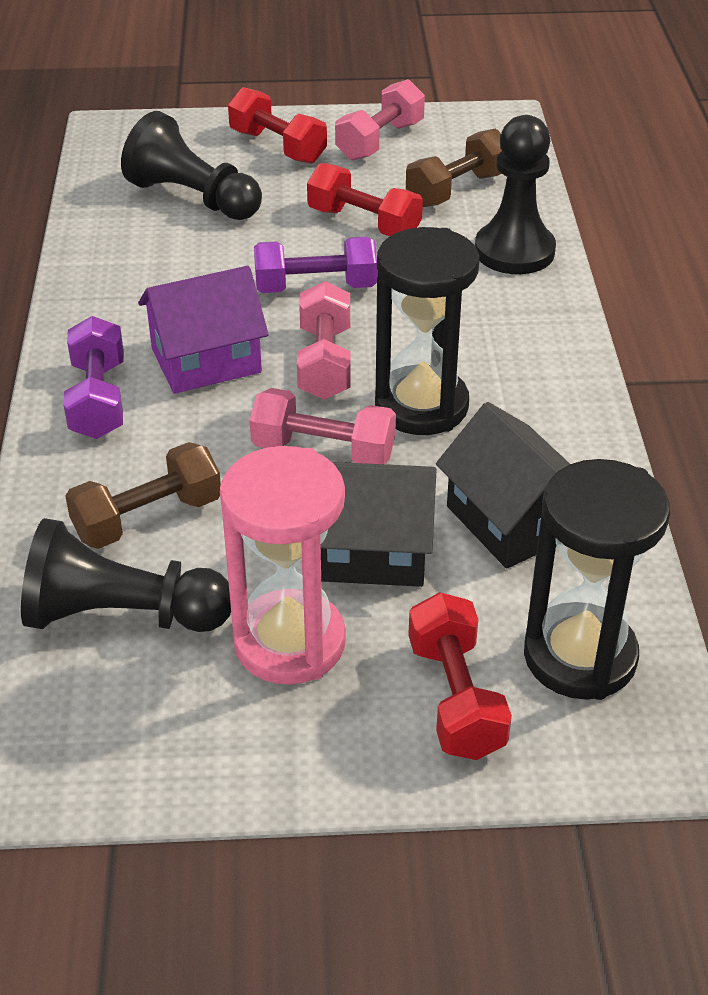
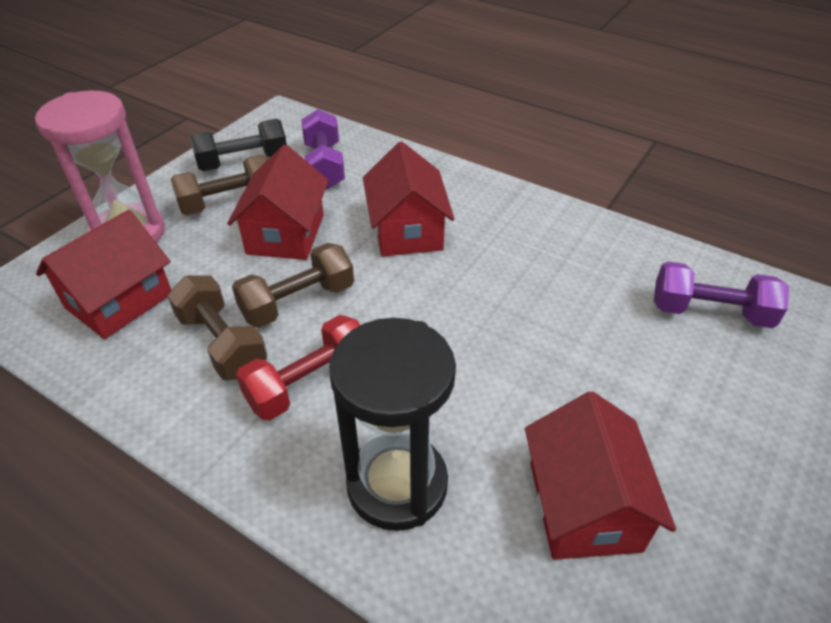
black dumbbell: 0 -> 1
black hourglass: 2 -> 1
black house: 2 -> 0
black pawn: 3 -> 0
brown dumbbell: 2 -> 3
pink dumbbell: 3 -> 0
purple house: 1 -> 0
red dumbbell: 3 -> 1
red house: 0 -> 4

